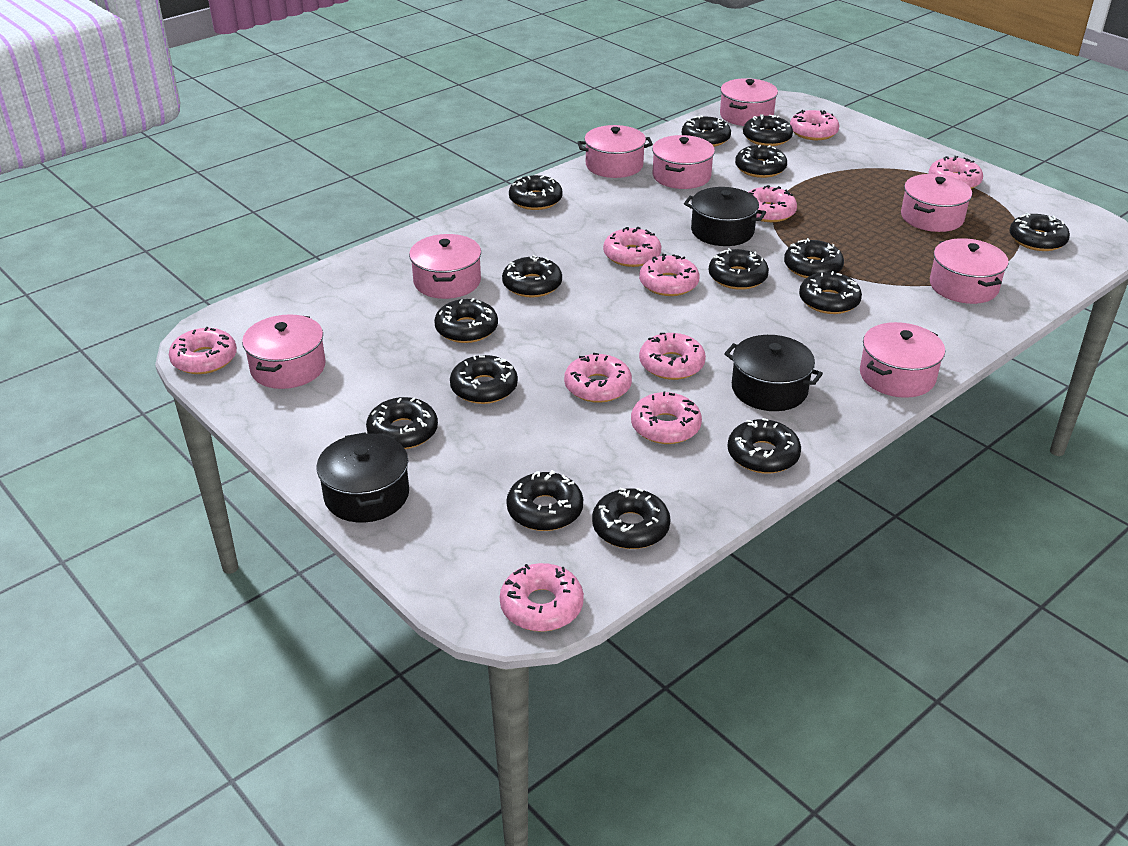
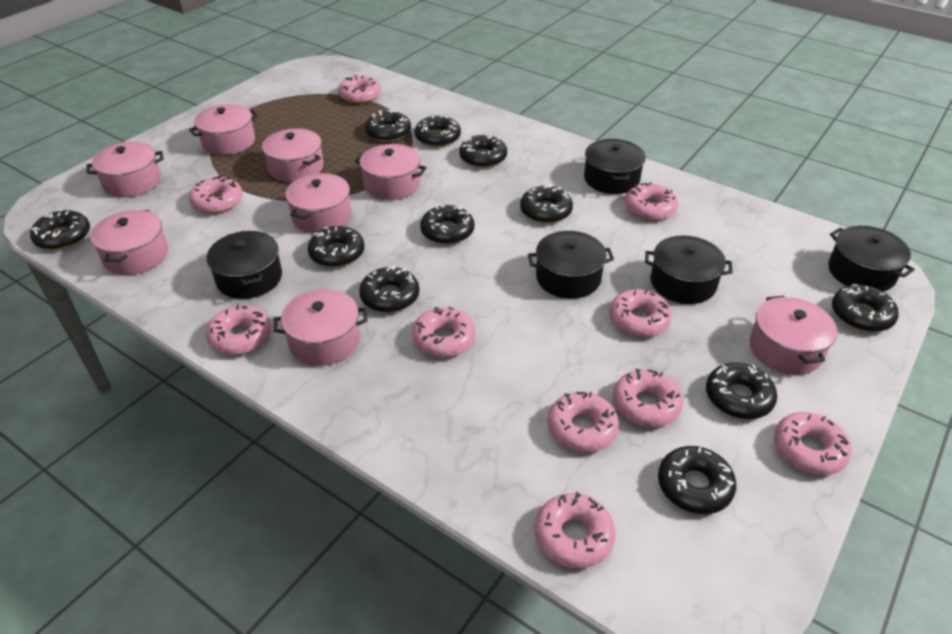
black donut: 15 -> 11
black pot: 3 -> 5

